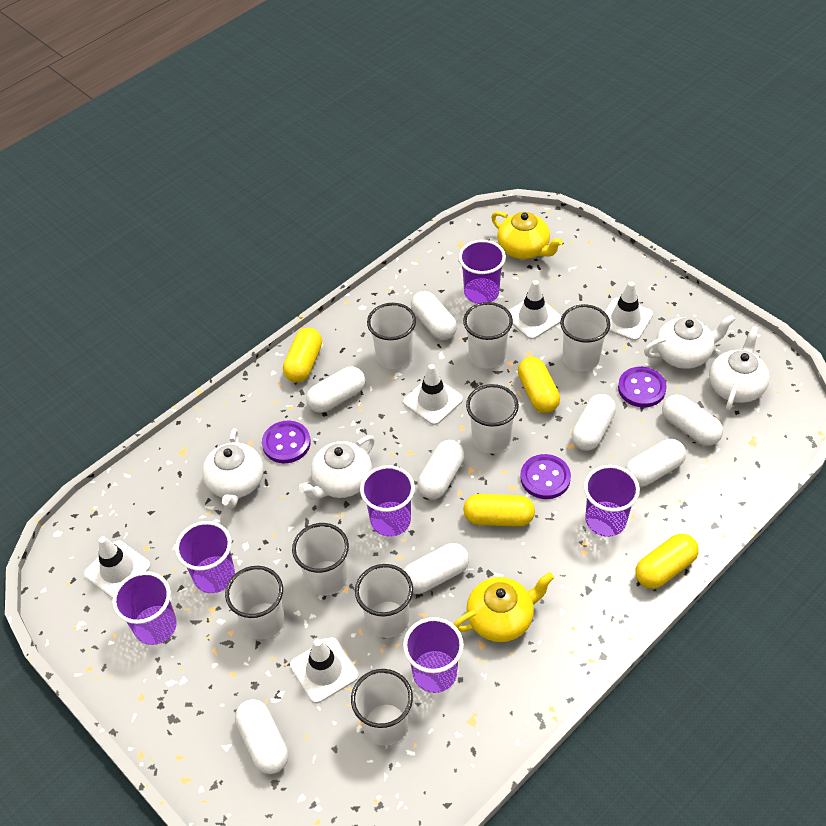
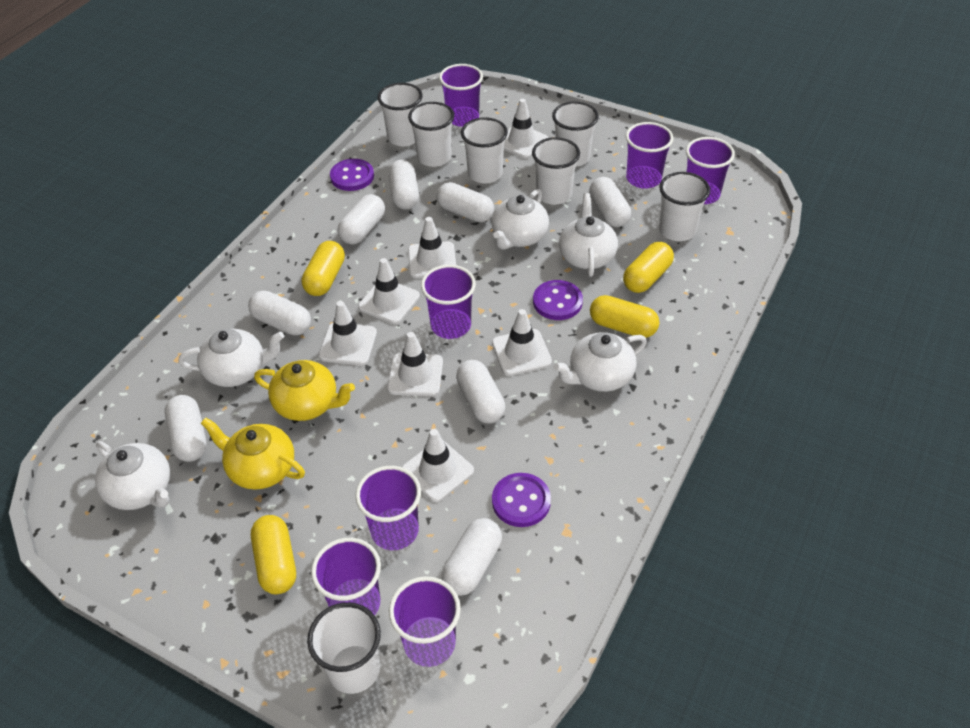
purple cup: 6 -> 7
white cup: 8 -> 7
white teapot: 4 -> 5
white traffic cone: 5 -> 7

